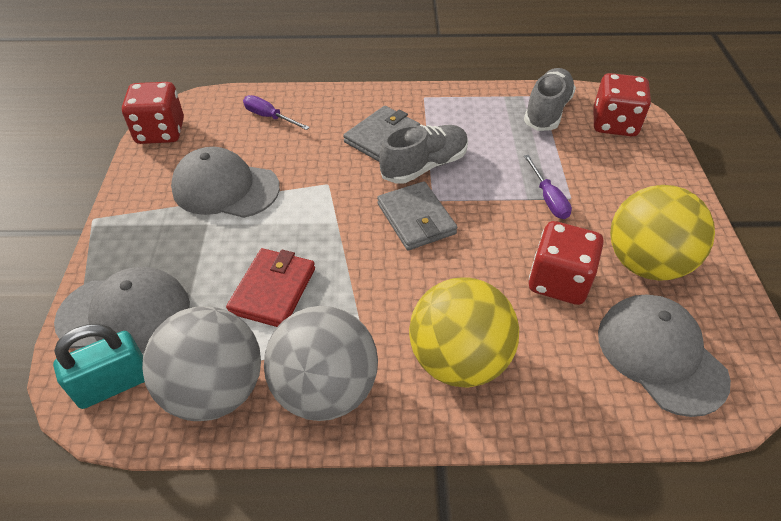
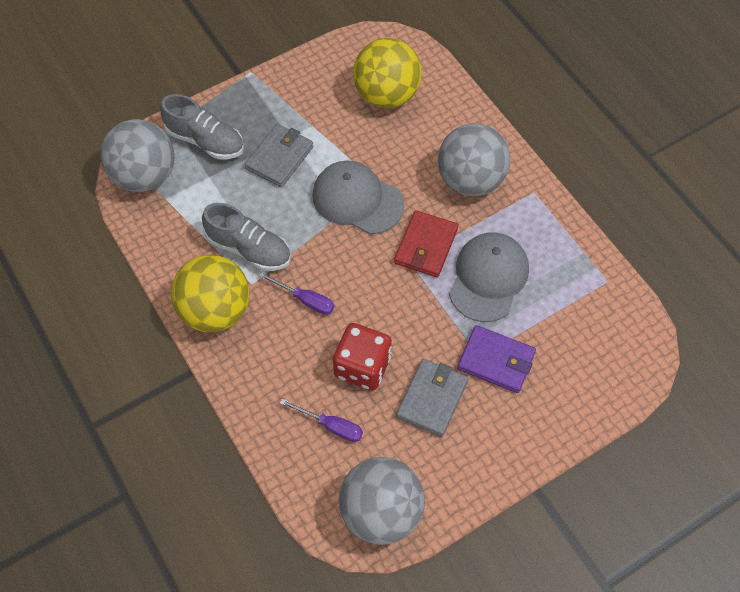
grey ball: 2 -> 3
grey cap: 3 -> 2
purple wallet: 0 -> 1
red dice: 3 -> 1
turquoise padlock: 1 -> 0

